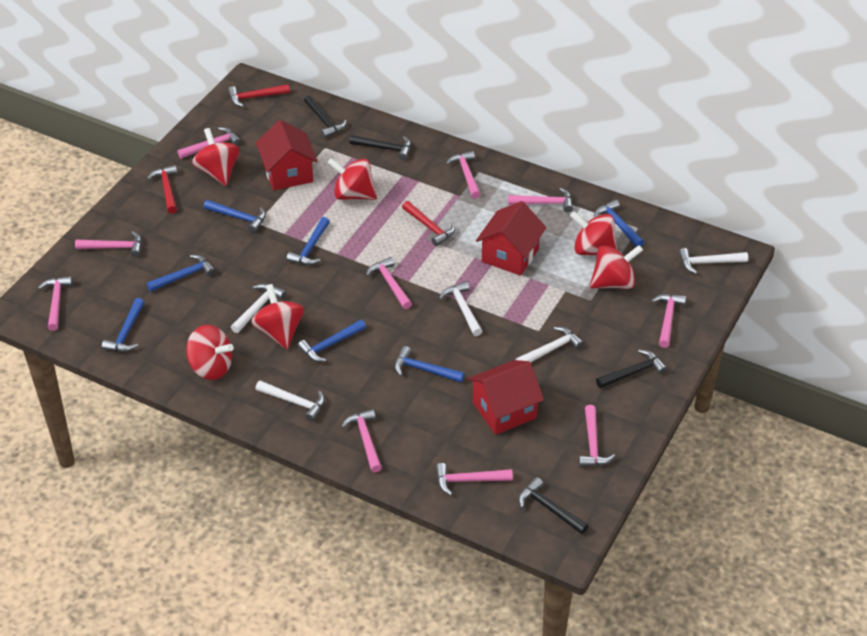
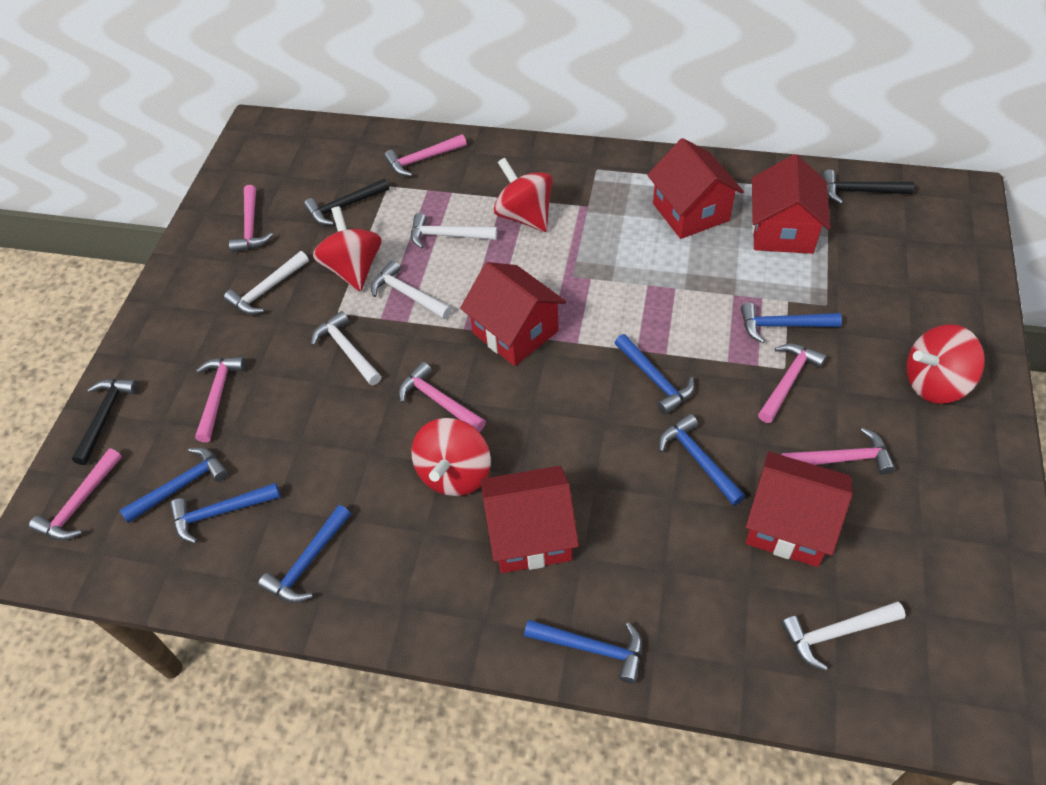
black hammer: 4 -> 3
pink hammer: 10 -> 7
red hammer: 3 -> 0
red house: 3 -> 5
red spinning top: 6 -> 4

